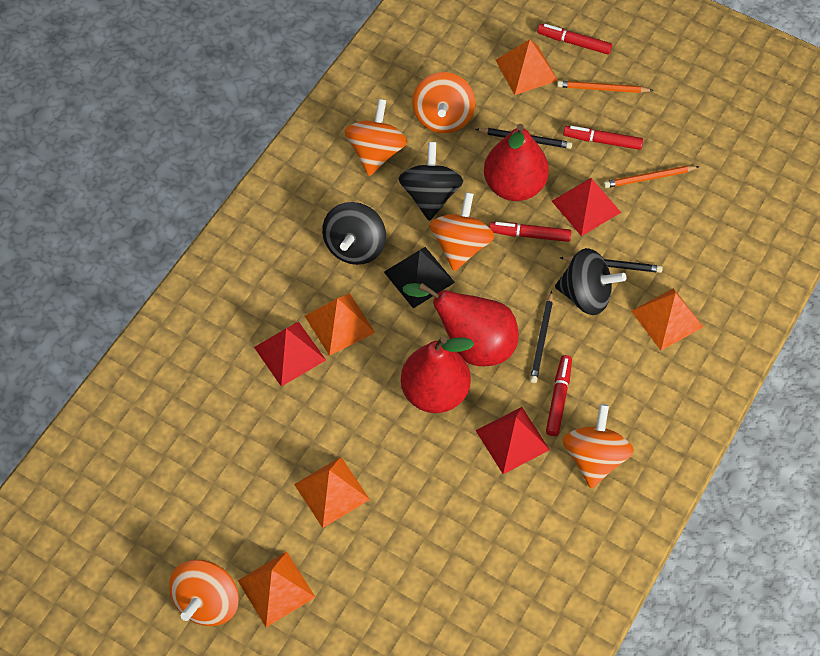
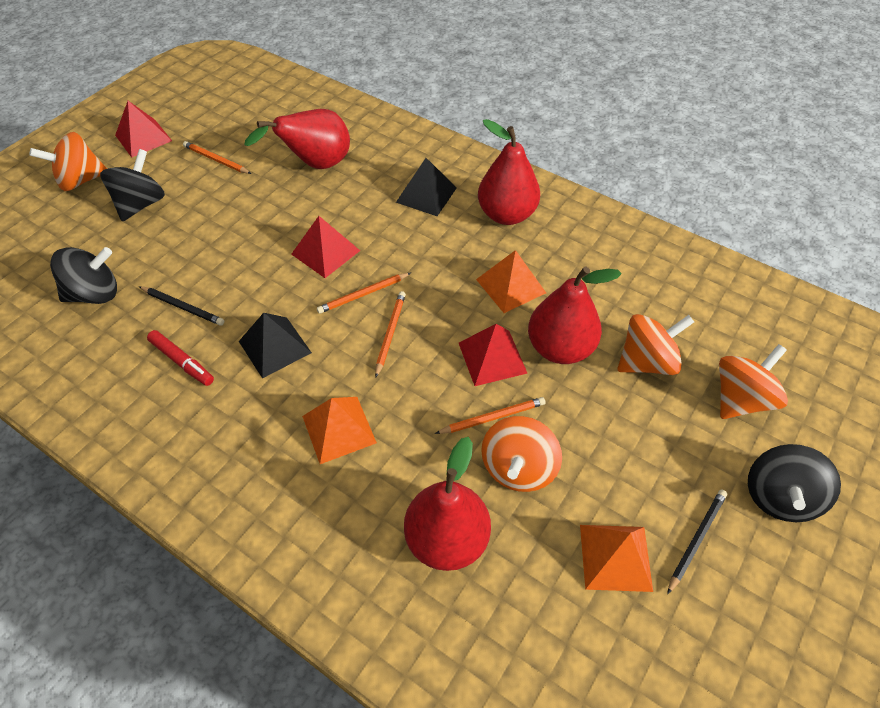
black pencil: 3 -> 2
black pyramid: 1 -> 2
orange pencil: 2 -> 4
orange pyramid: 5 -> 3
orange spinning top: 5 -> 4
red marker: 4 -> 1
red pear: 3 -> 4

